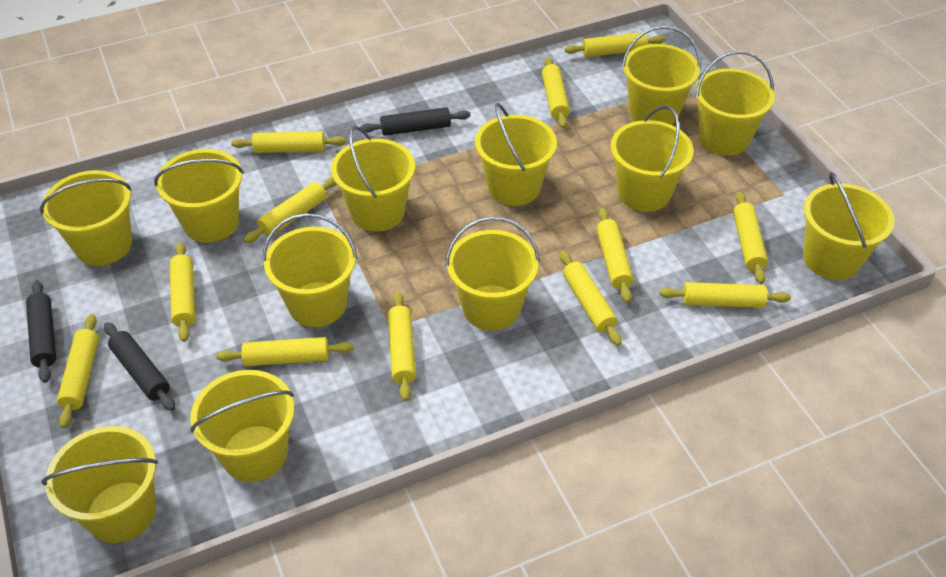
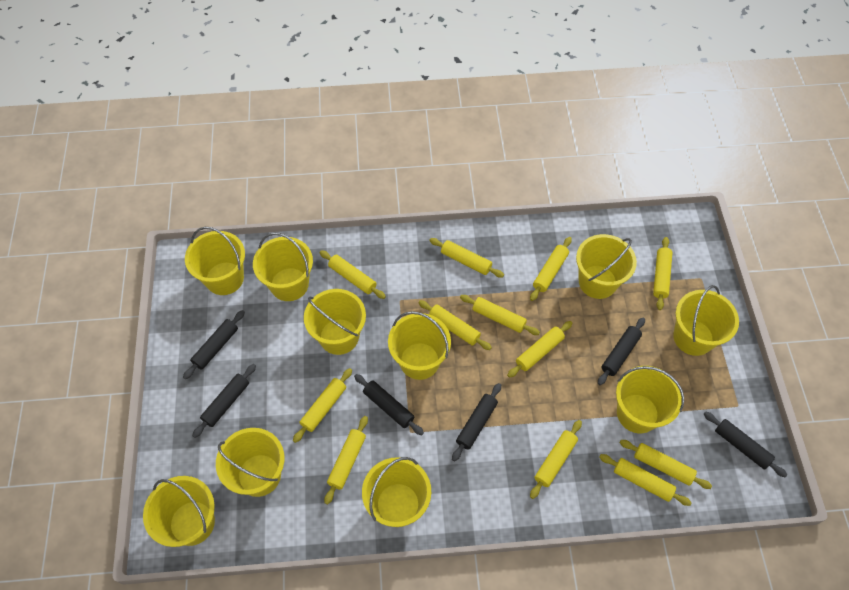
black rolling pin: 3 -> 6
yellow bucket: 12 -> 10

